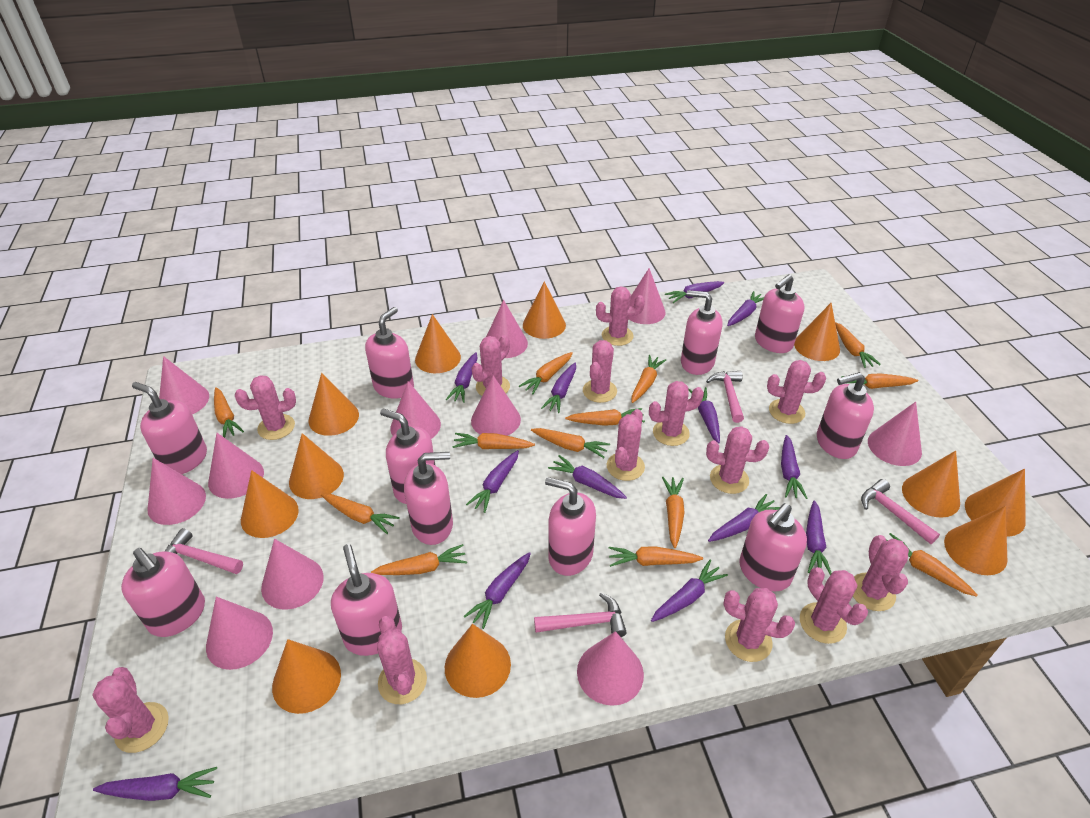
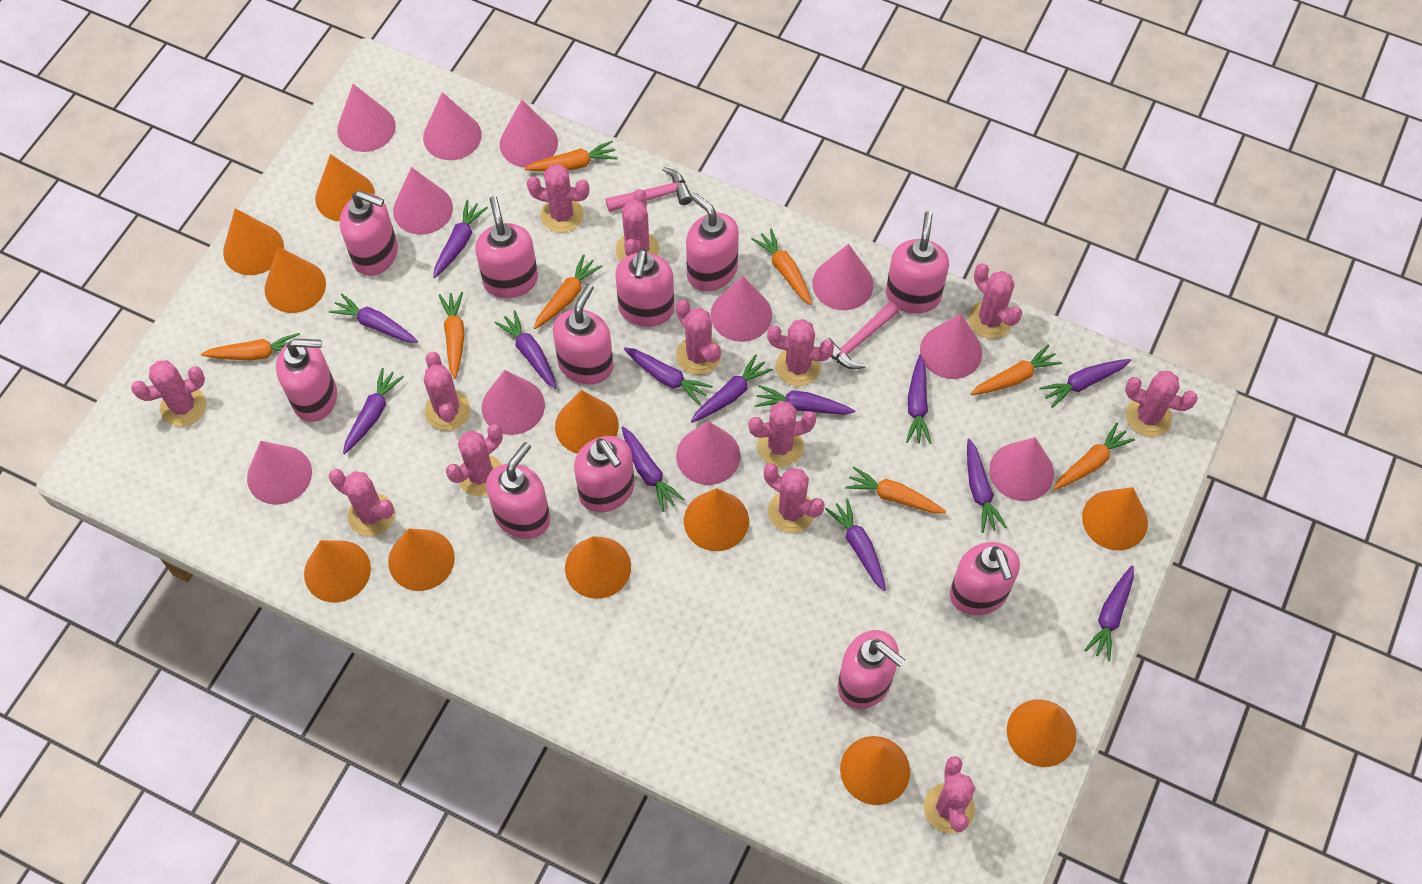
orange carrot: 13 -> 8
pink hammer: 4 -> 2

